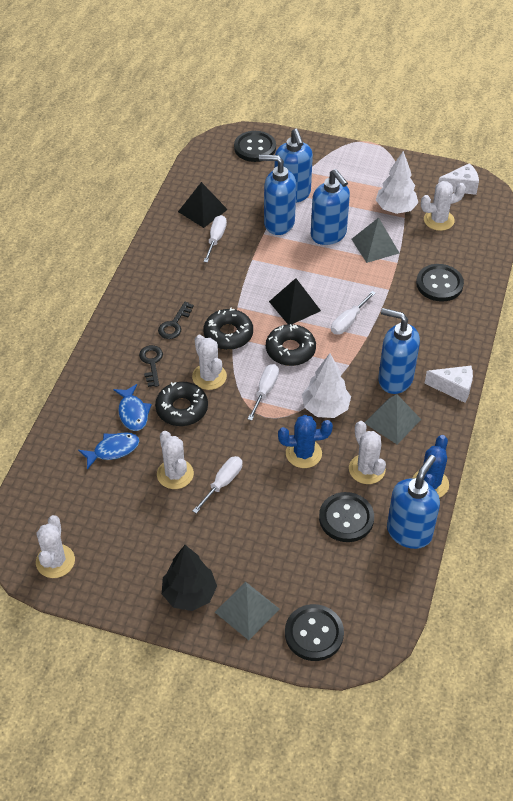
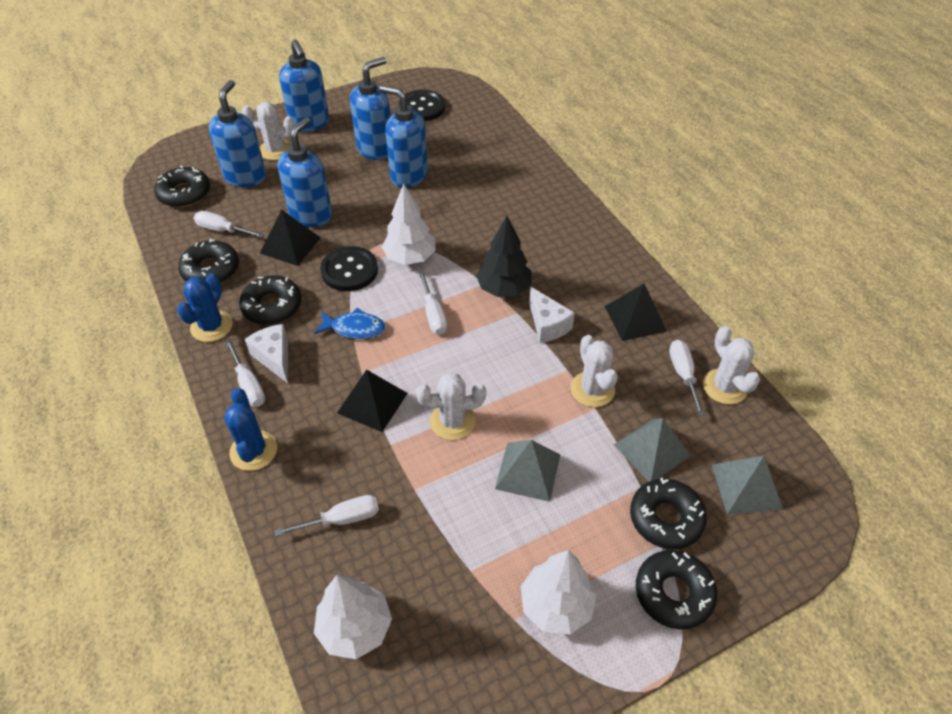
black button: 4 -> 2
black donut: 3 -> 5
black key: 2 -> 0
black pyramid: 2 -> 3
blue fish: 2 -> 1
white cactus: 5 -> 4
white screwdriver: 4 -> 5
white tree: 2 -> 3

